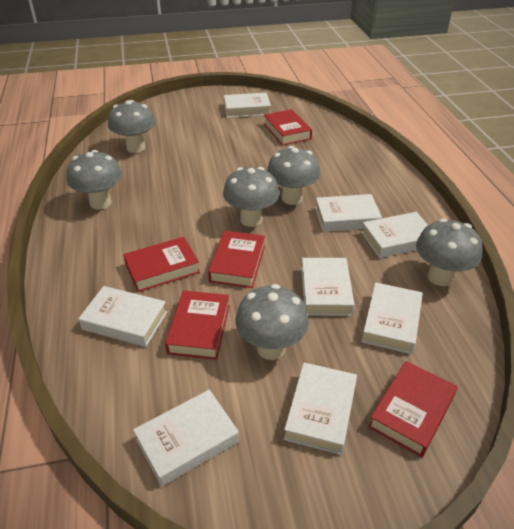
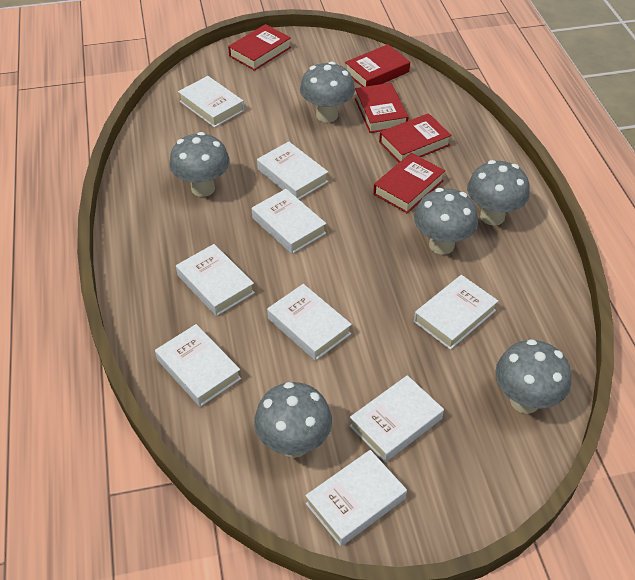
white book: 8 -> 9

